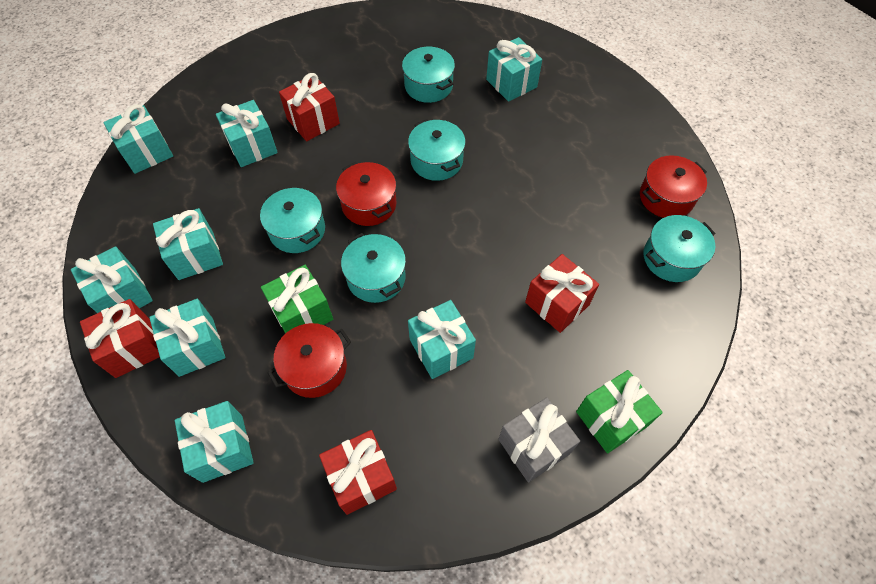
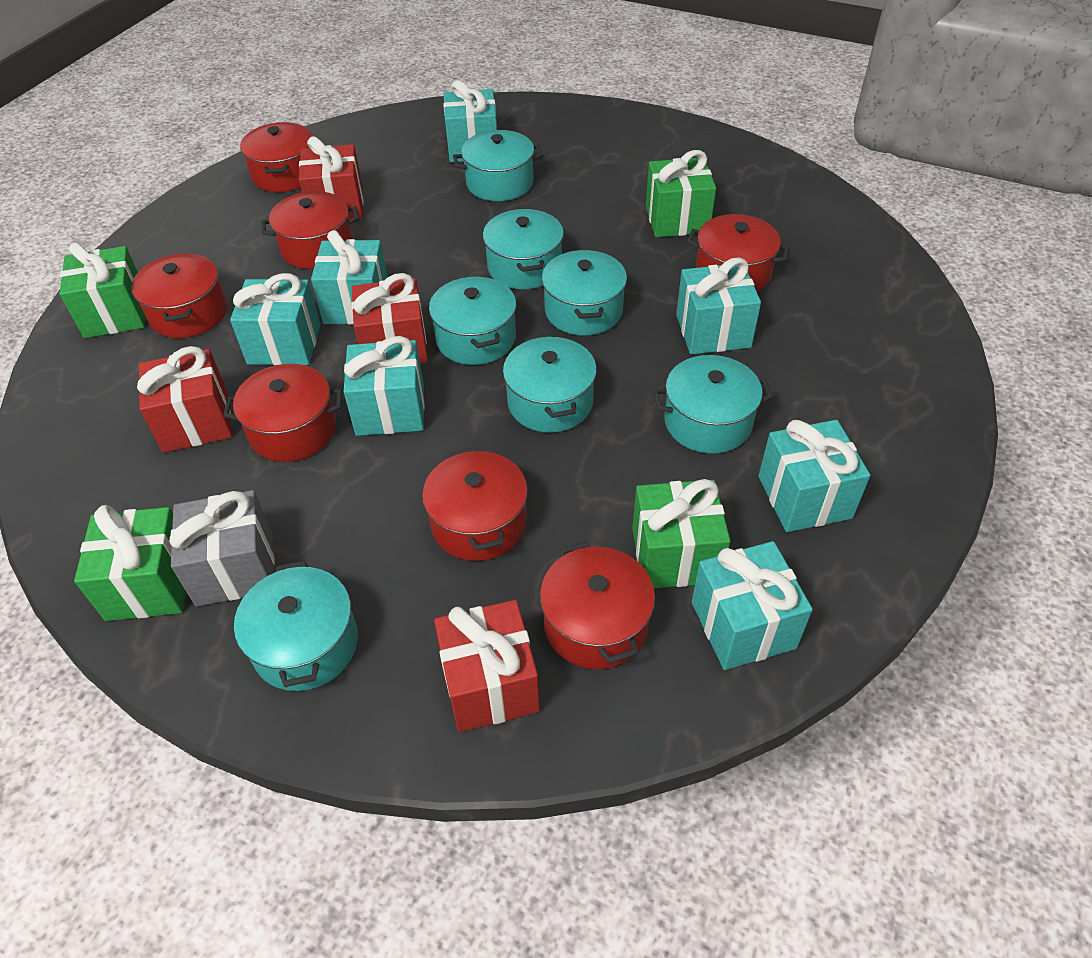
green gift: 2 -> 4
red pot: 3 -> 7
turquoise gift: 8 -> 7
turquoise pot: 5 -> 7

